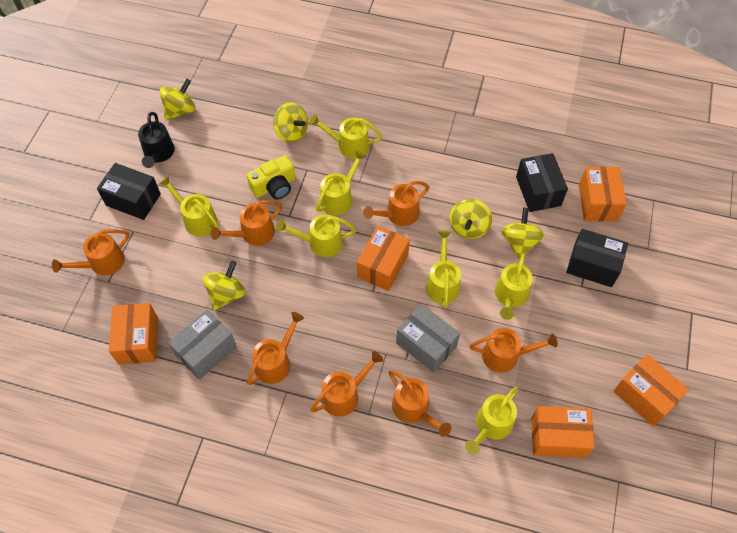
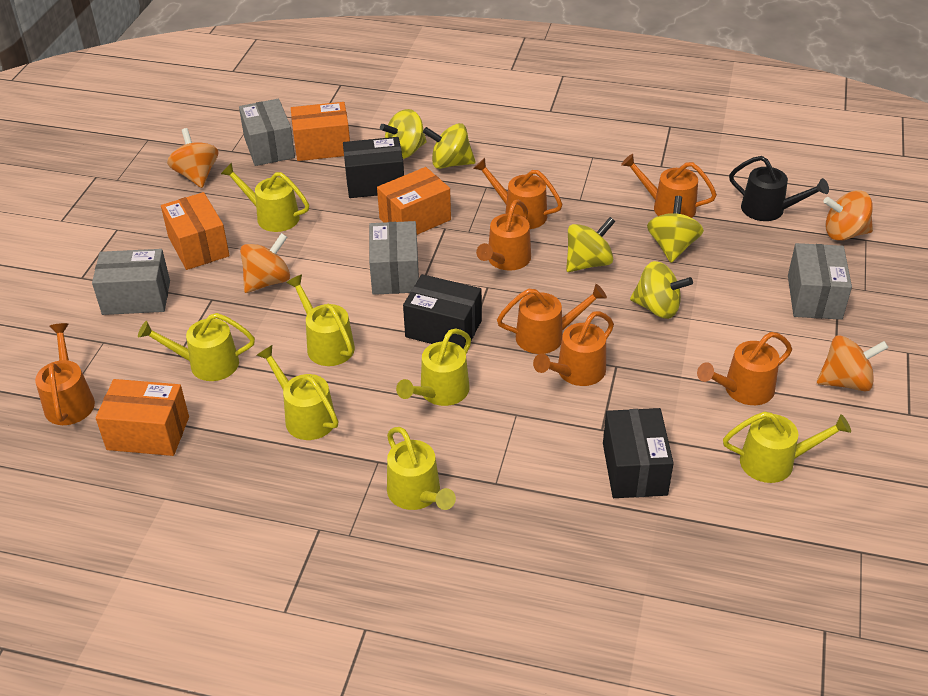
grey box: 2 -> 4
orange box: 5 -> 4
orange spinning top: 0 -> 4
yellow camera: 1 -> 0

